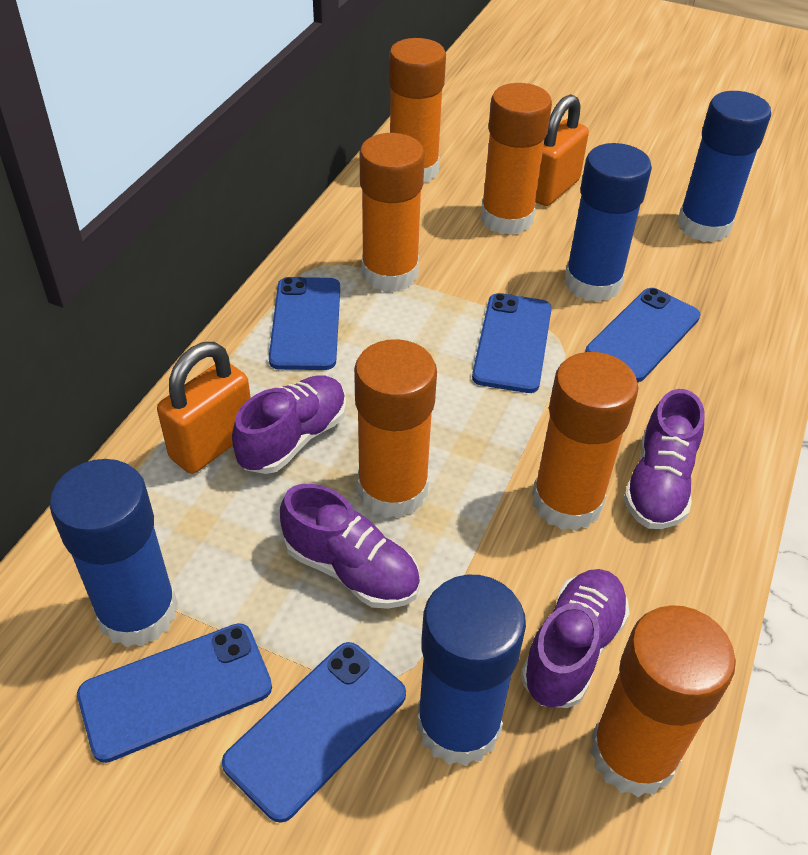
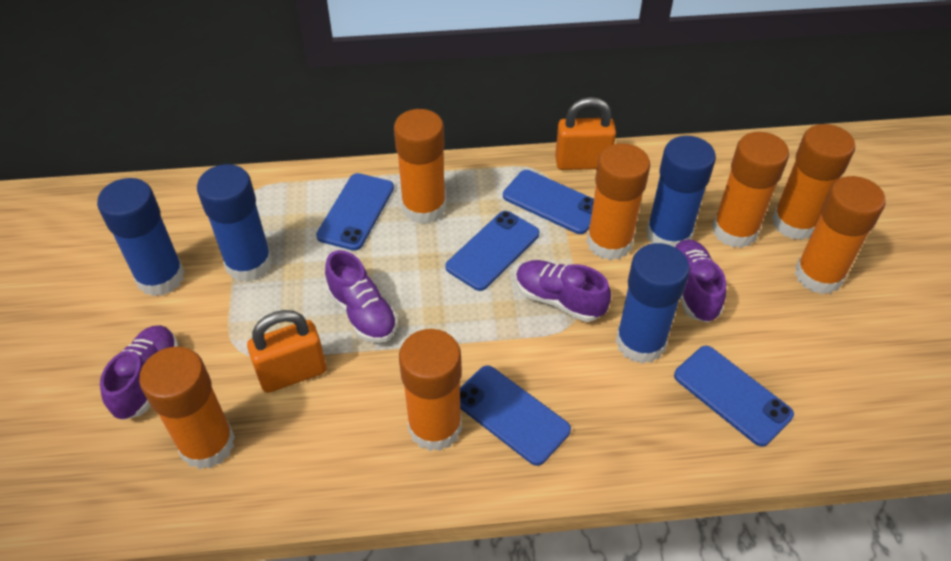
orange glue stick: 6 -> 7

